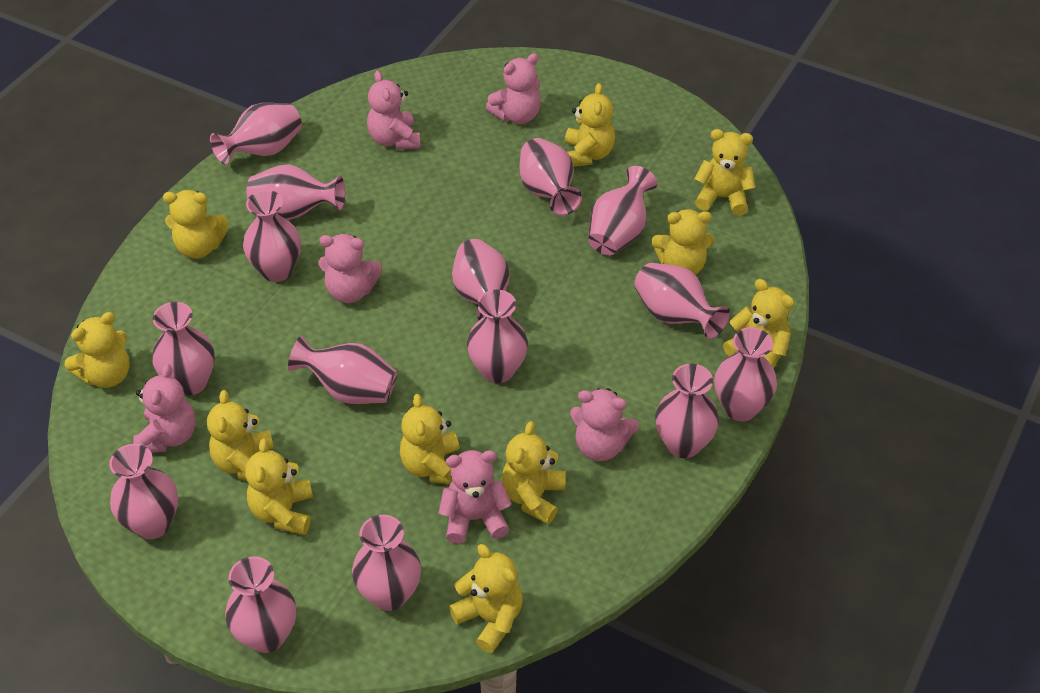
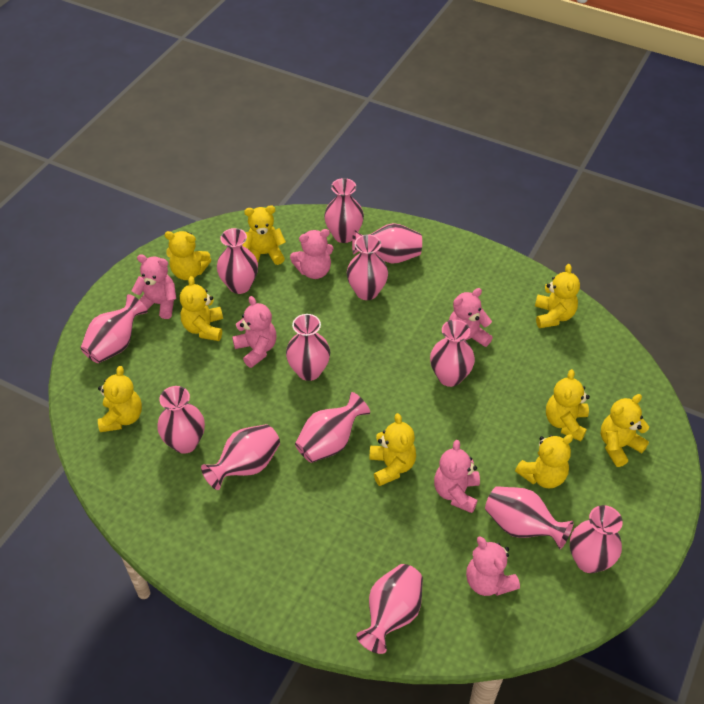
pink vase: 15 -> 13
yellow teddy bear: 11 -> 9

